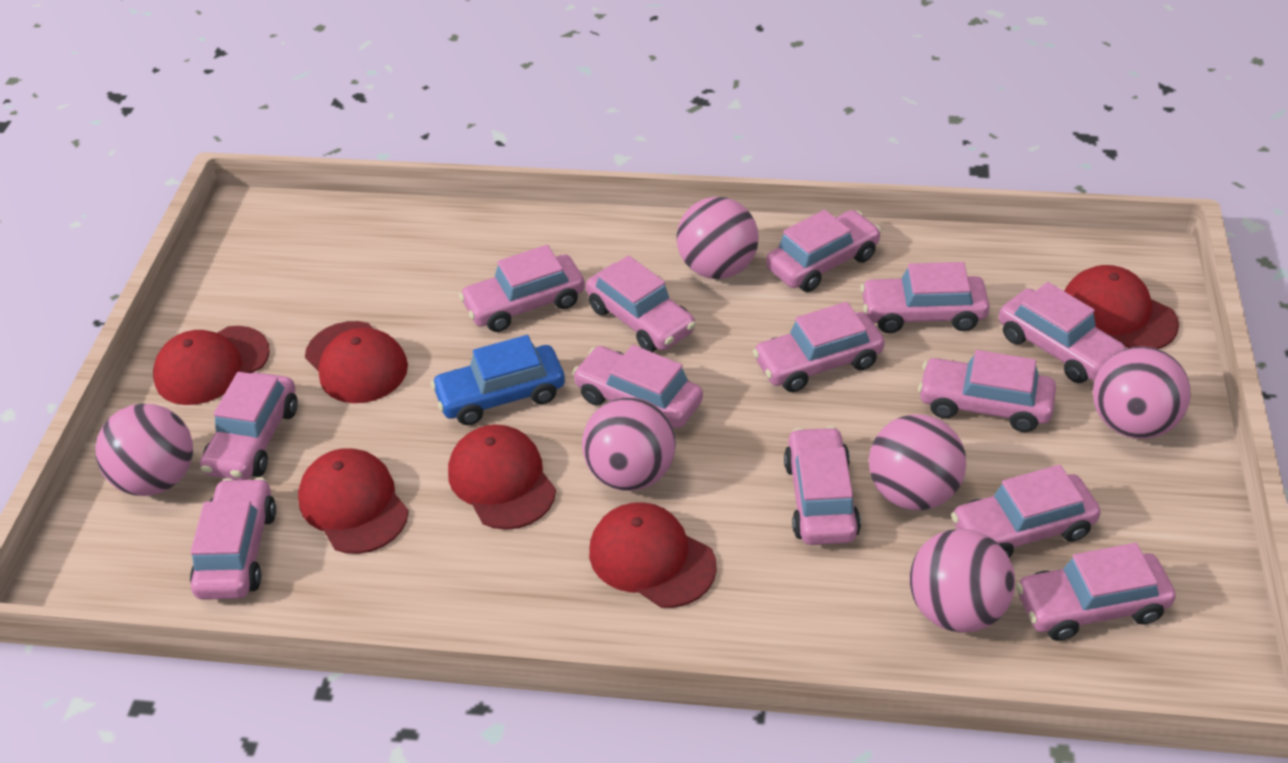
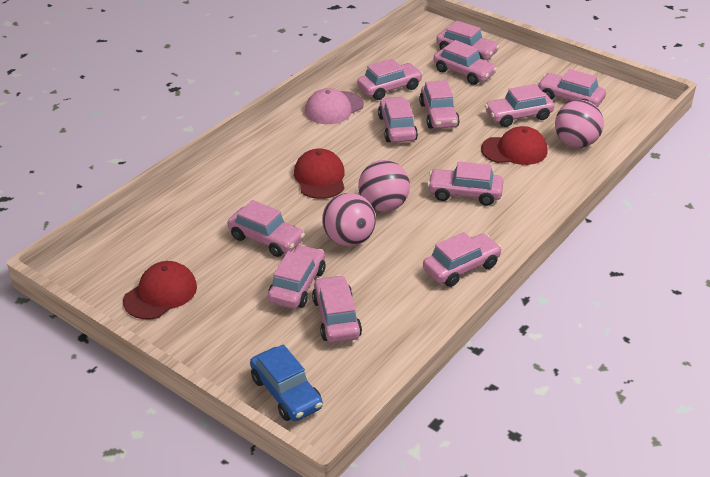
pink ball: 6 -> 3
pink cap: 0 -> 1
pink car: 13 -> 12
red cap: 6 -> 3

